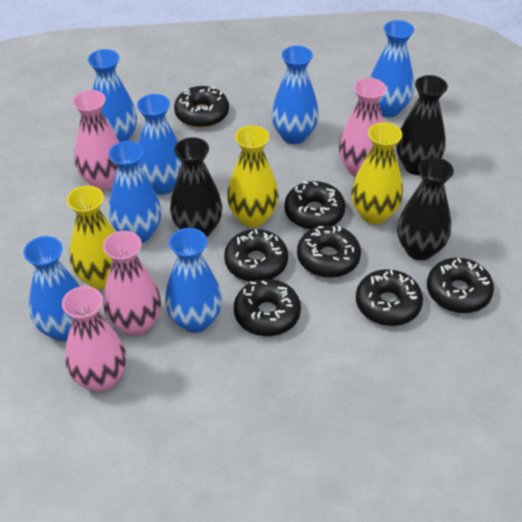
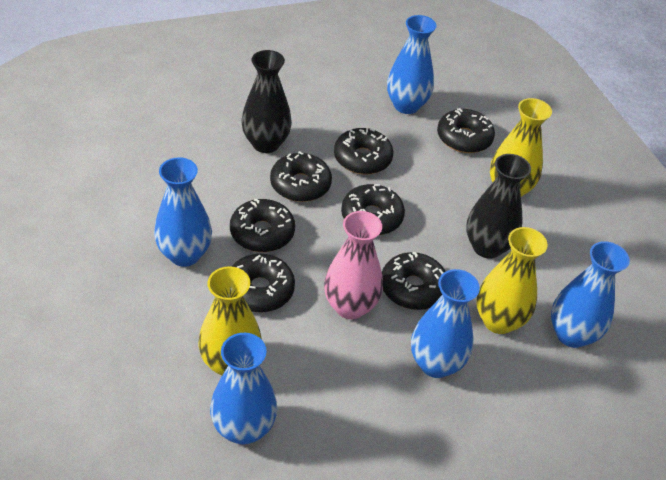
black vase: 3 -> 2
blue vase: 7 -> 5
pink vase: 4 -> 1

